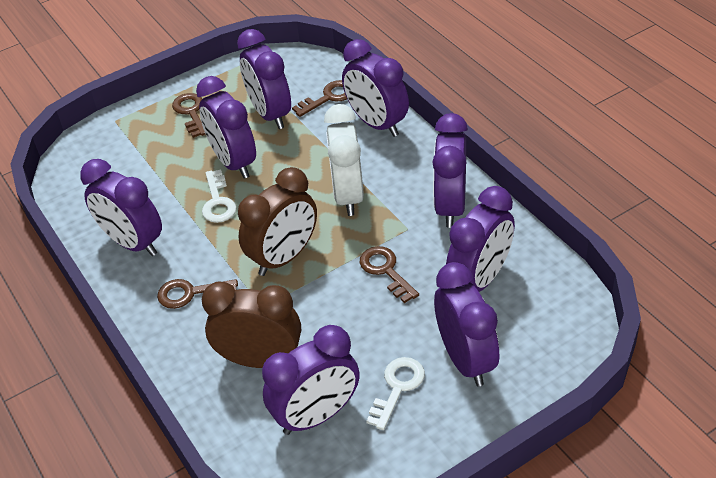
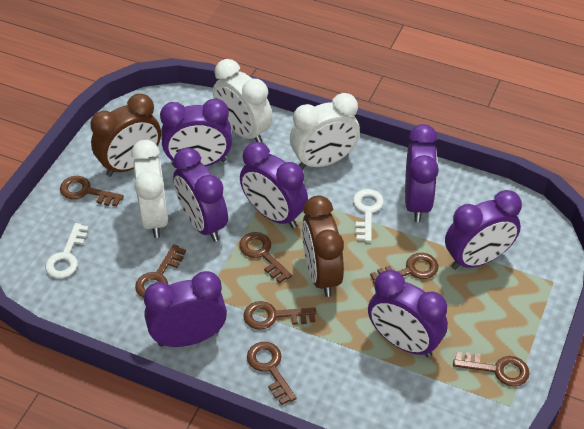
brown key: 4 -> 7
purple clock: 8 -> 7
white clock: 1 -> 3

